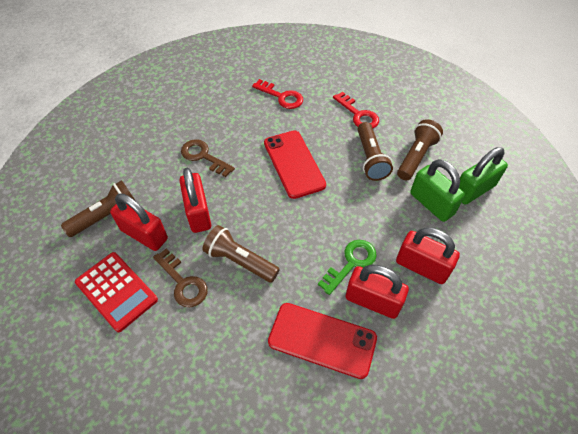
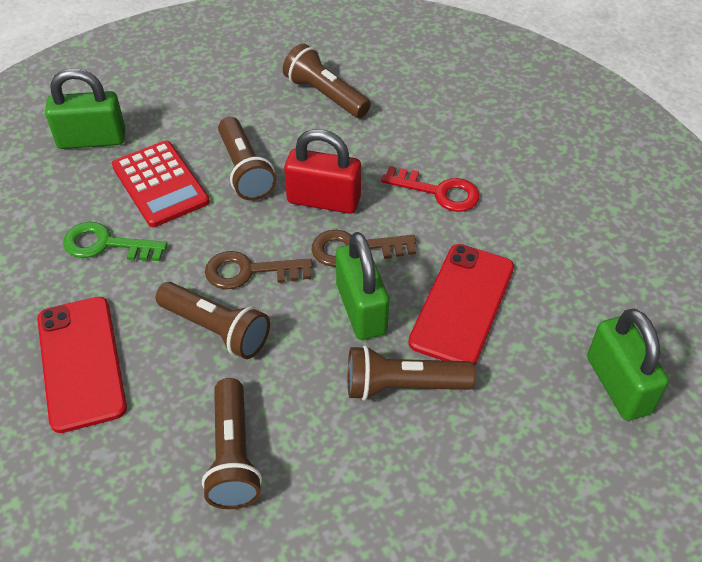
brown flashlight: 4 -> 5
green padlock: 2 -> 3
red key: 2 -> 1
red padlock: 4 -> 1

